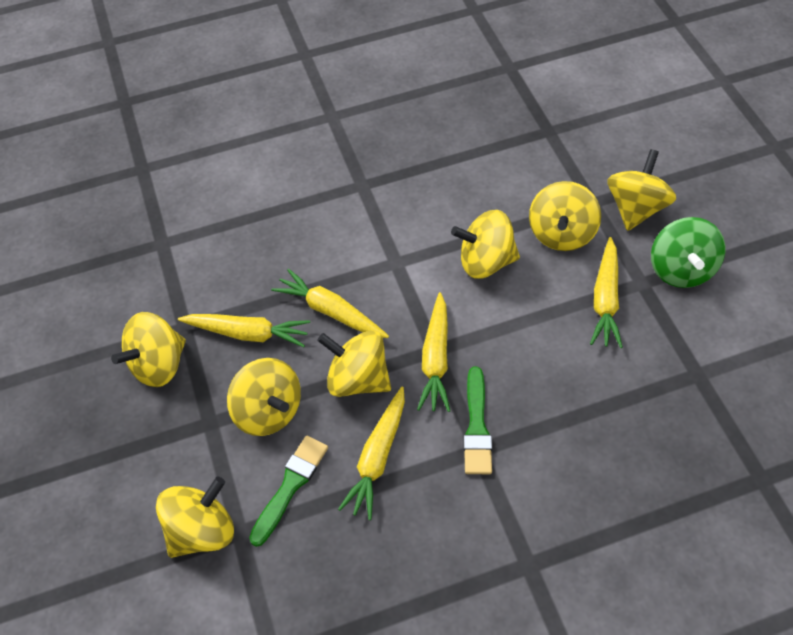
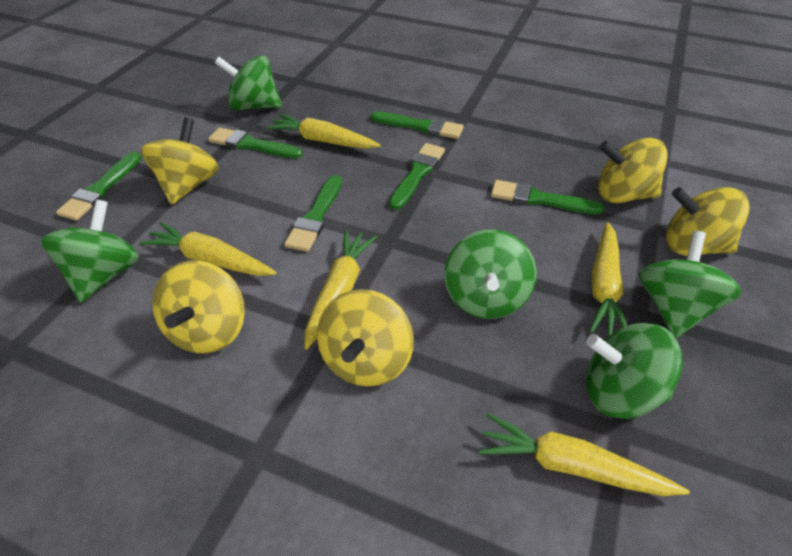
green brush: 2 -> 6
green spinning top: 1 -> 5
yellow spinning top: 7 -> 5

